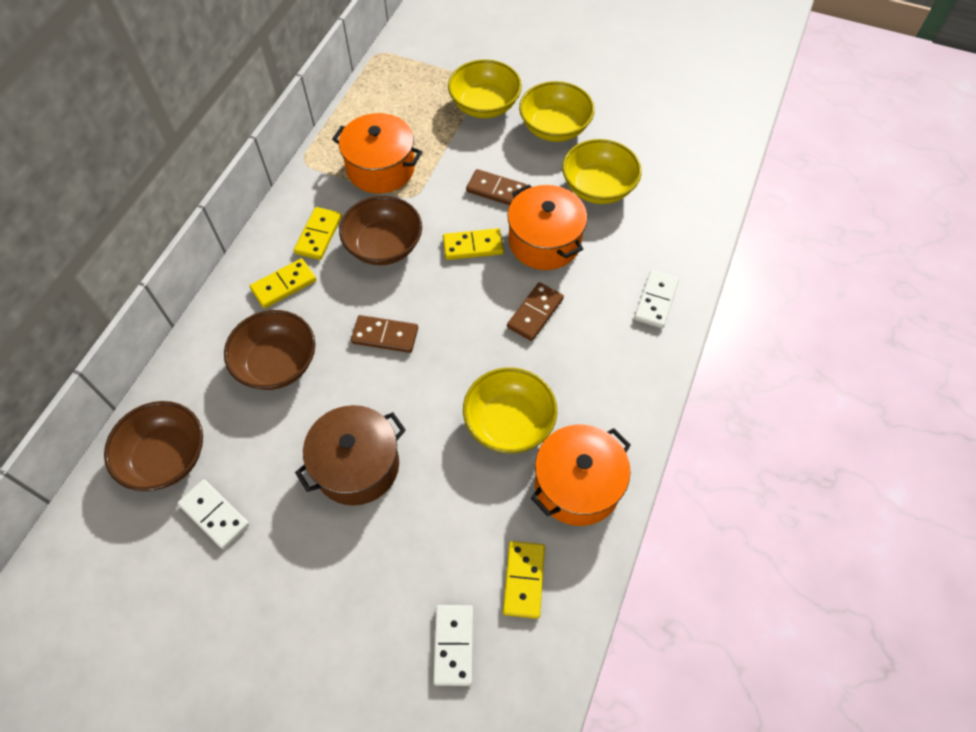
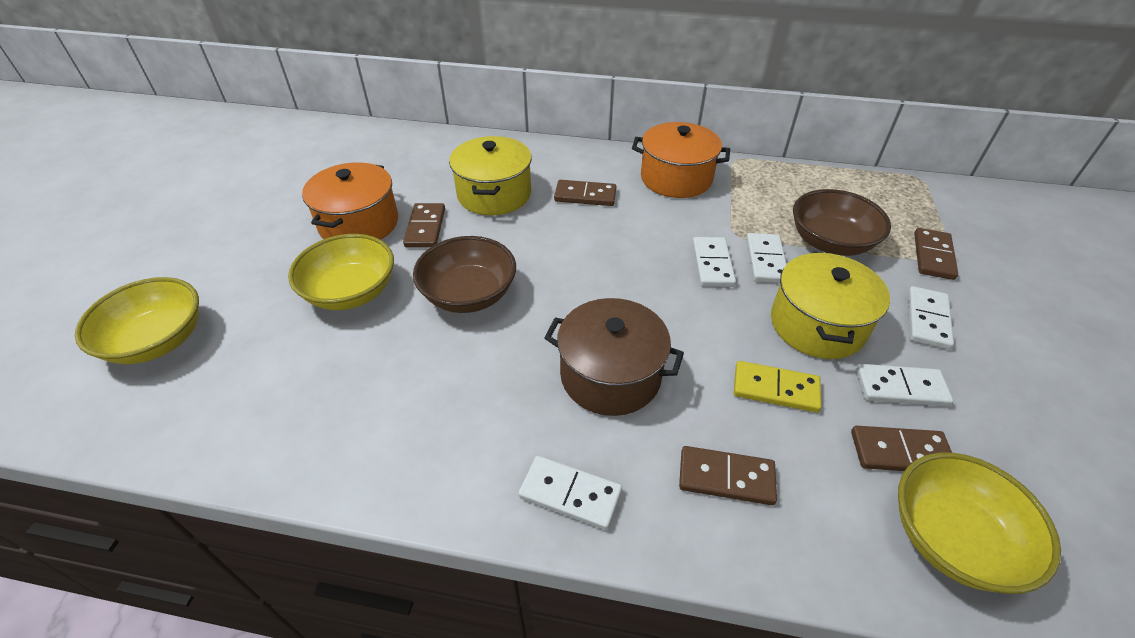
brown bowl: 3 -> 2
brown domino: 3 -> 5
orange pot: 3 -> 2
white domino: 3 -> 5
yellow bowl: 4 -> 3
yellow domino: 4 -> 1
yellow pot: 0 -> 2

